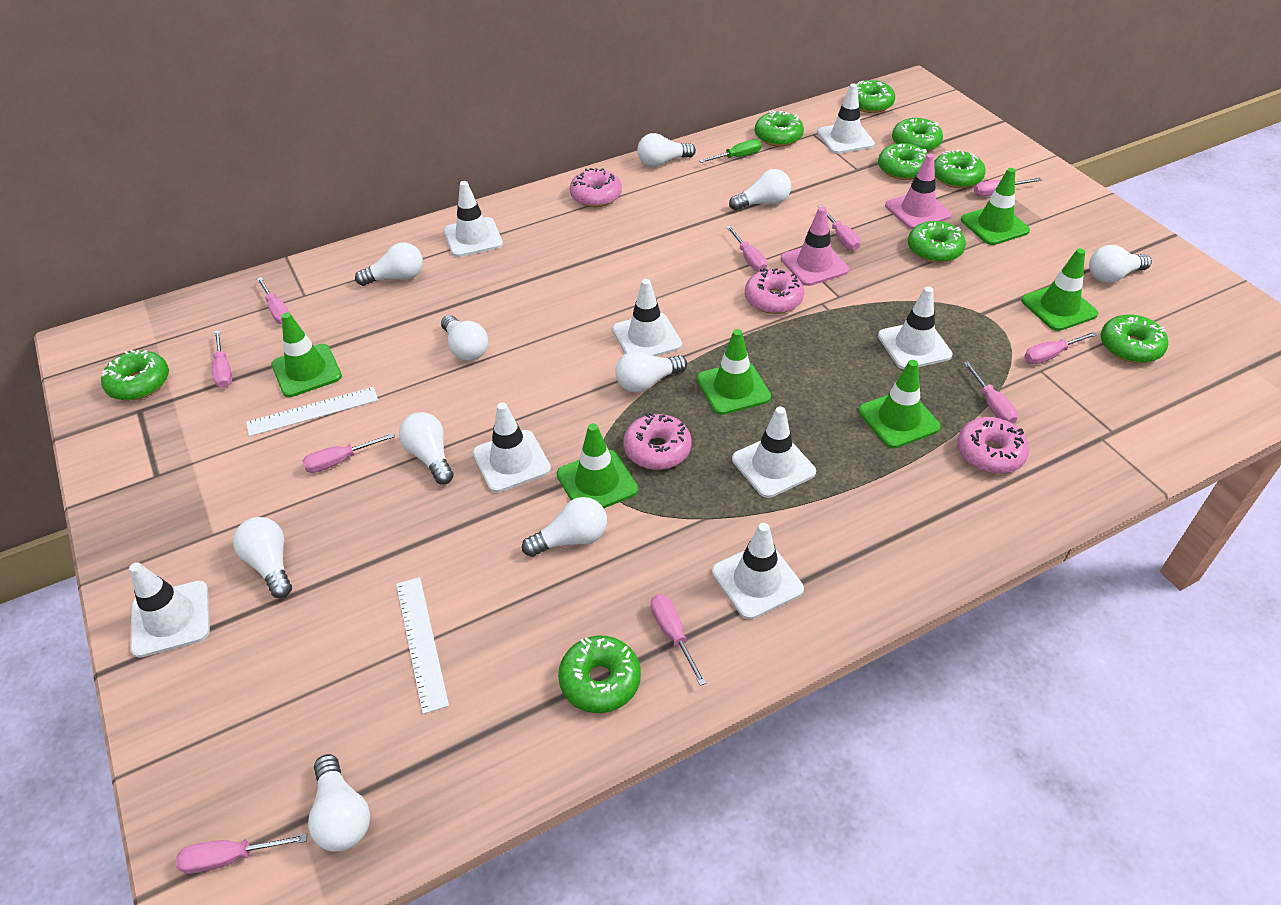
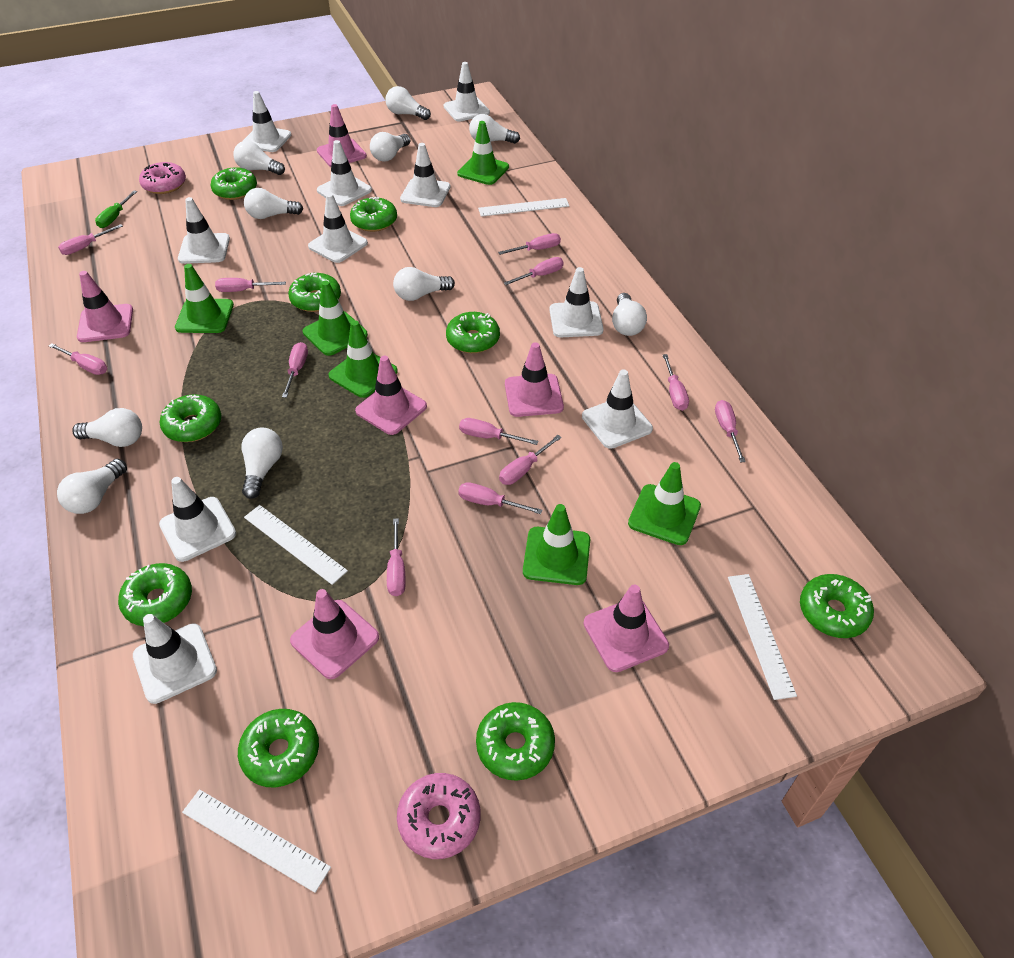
pink donut: 4 -> 2
pink screwdriver: 10 -> 12
pink traffic cone: 2 -> 6
white ruler: 2 -> 4
white traffic cone: 8 -> 10

